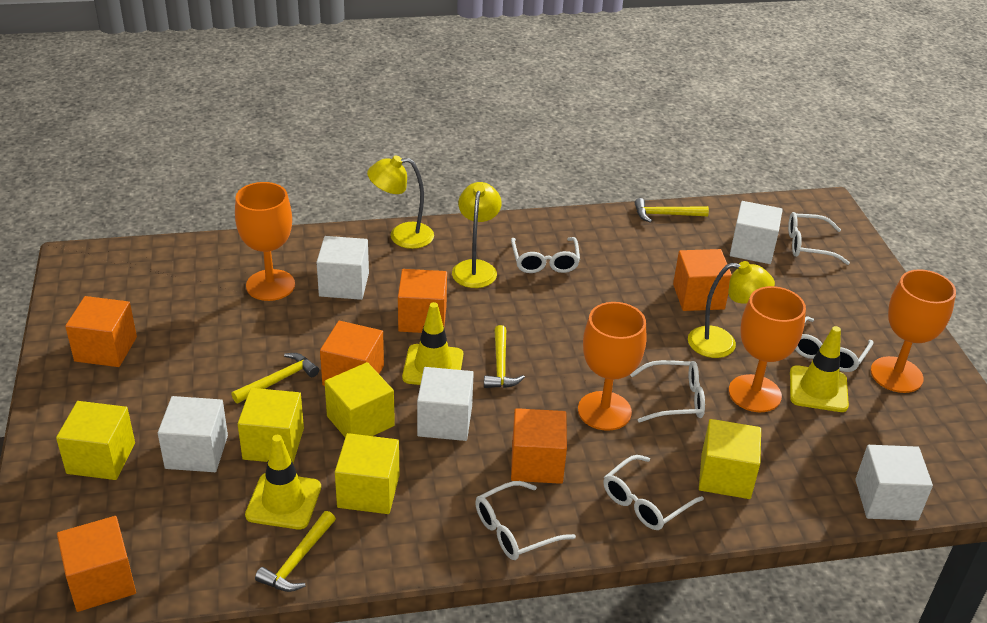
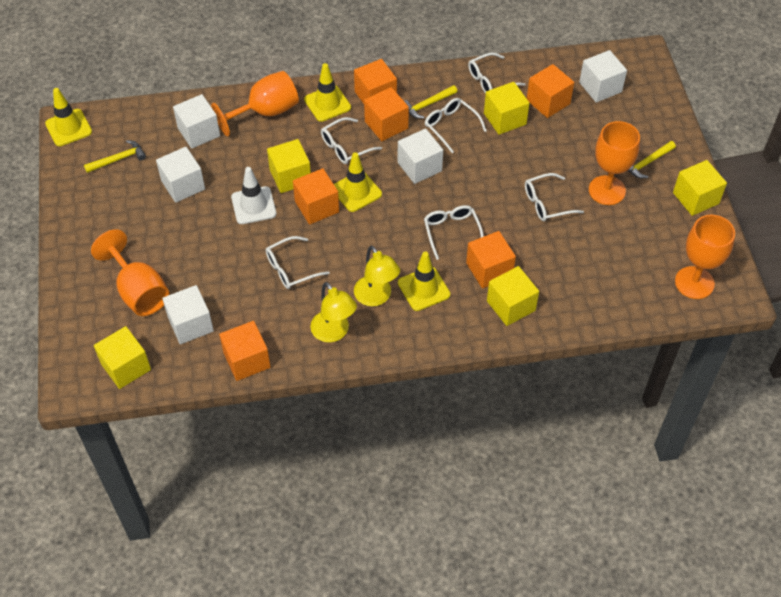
white traffic cone: 0 -> 1
yellow hammer: 4 -> 3
yellow lamp: 3 -> 2
yellow traffic cone: 3 -> 4

